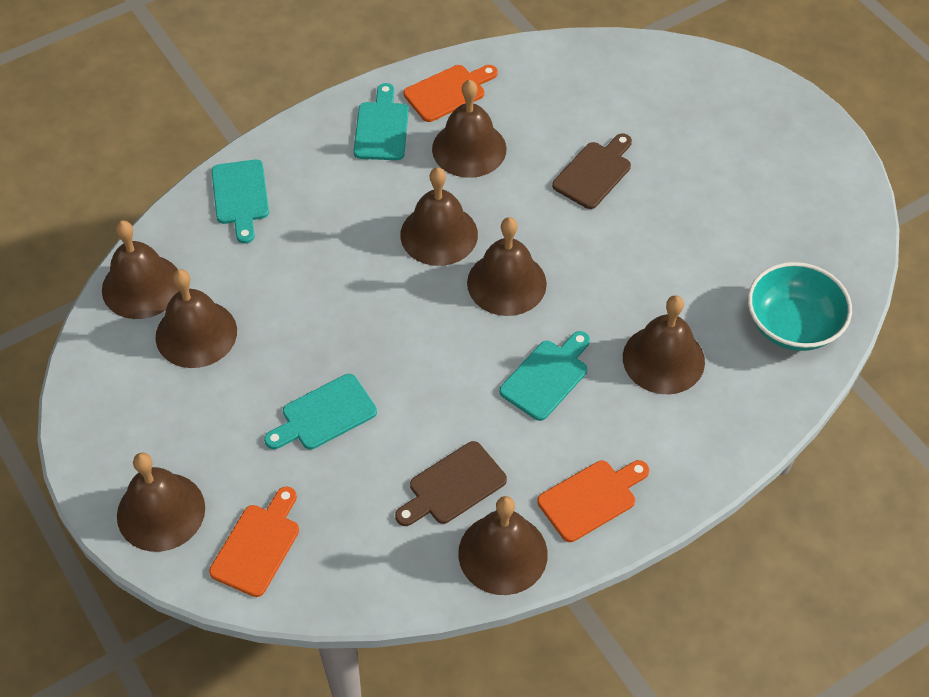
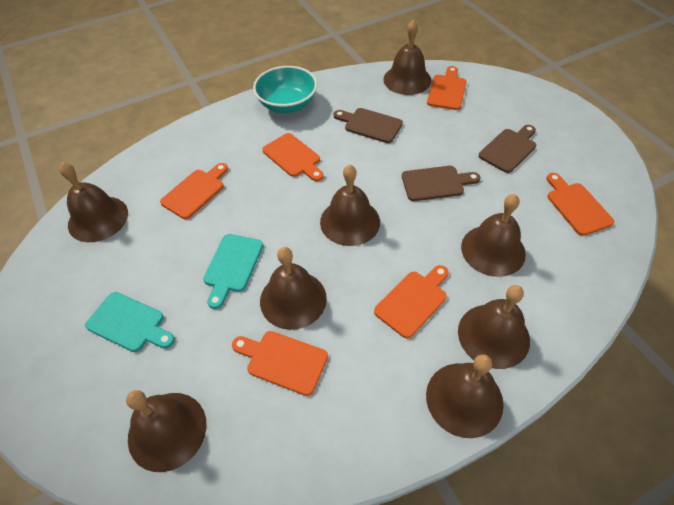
brown cutting board: 2 -> 3
orange cutting board: 3 -> 6
turquoise cutting board: 4 -> 2

